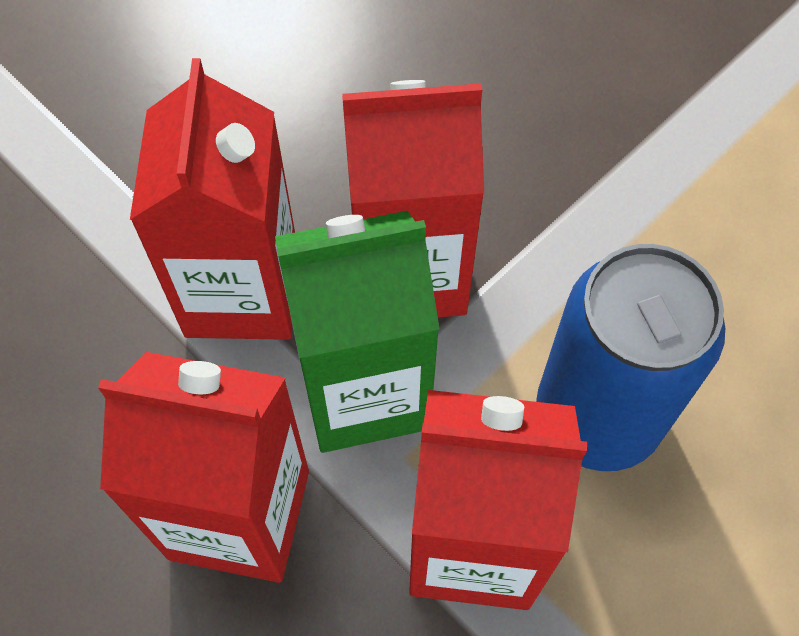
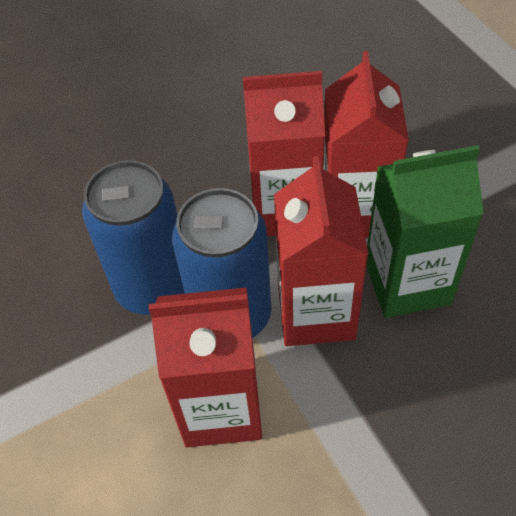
blue can: 1 -> 2

